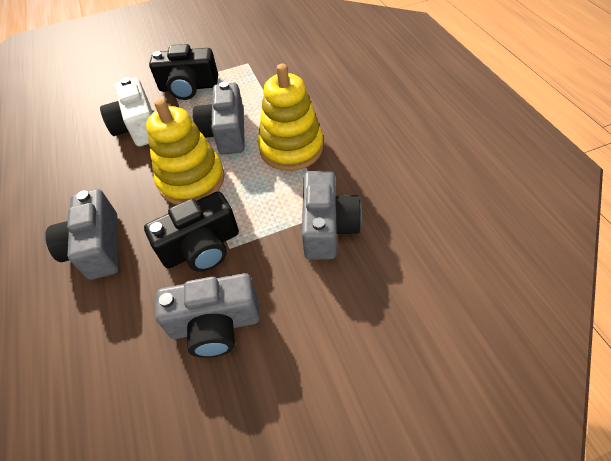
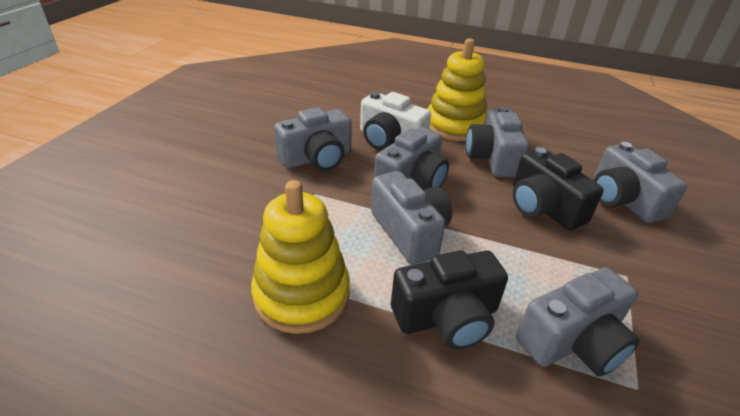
grey camera: 4 -> 6

